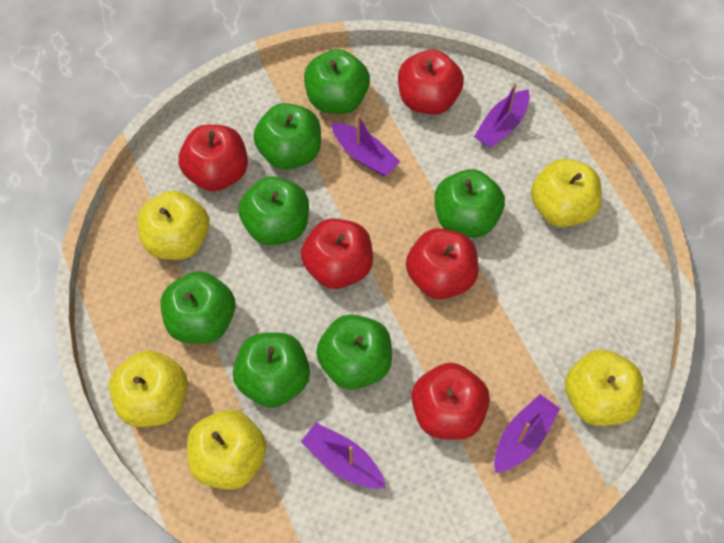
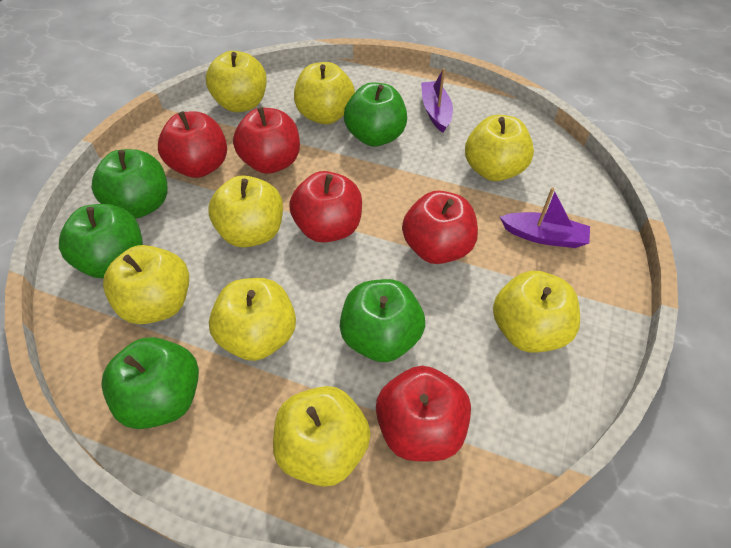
green apple: 7 -> 5
purple boat: 4 -> 2
yellow apple: 5 -> 8

